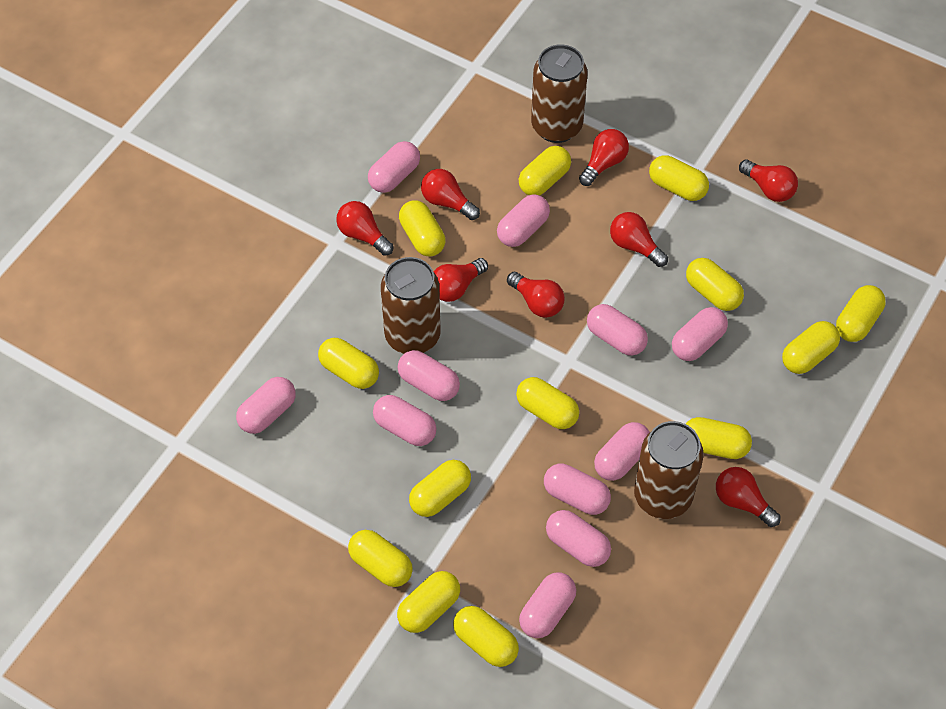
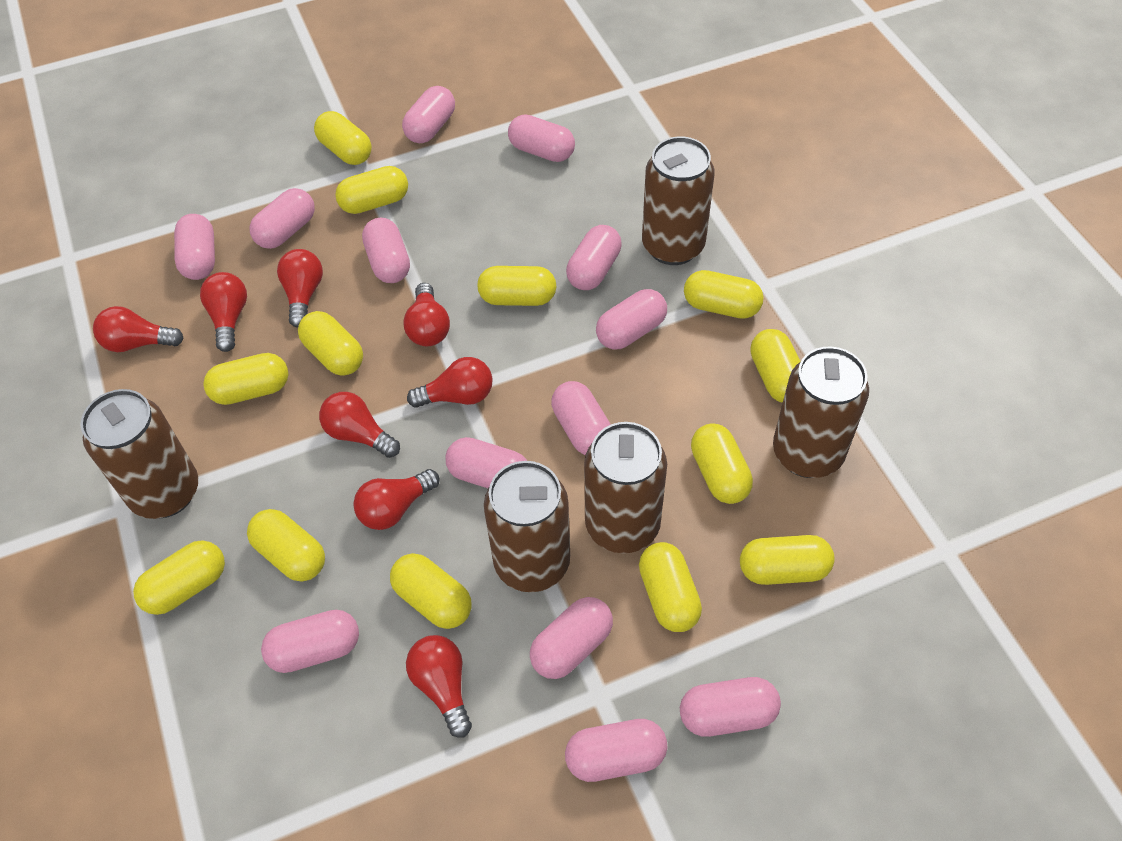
brown can: 3 -> 5
pink capsule: 11 -> 13

